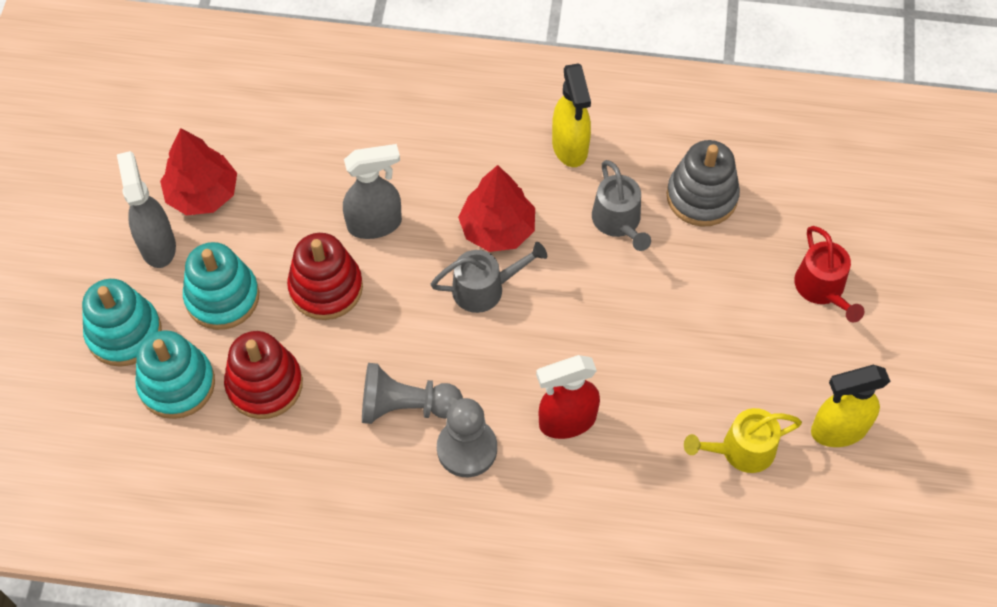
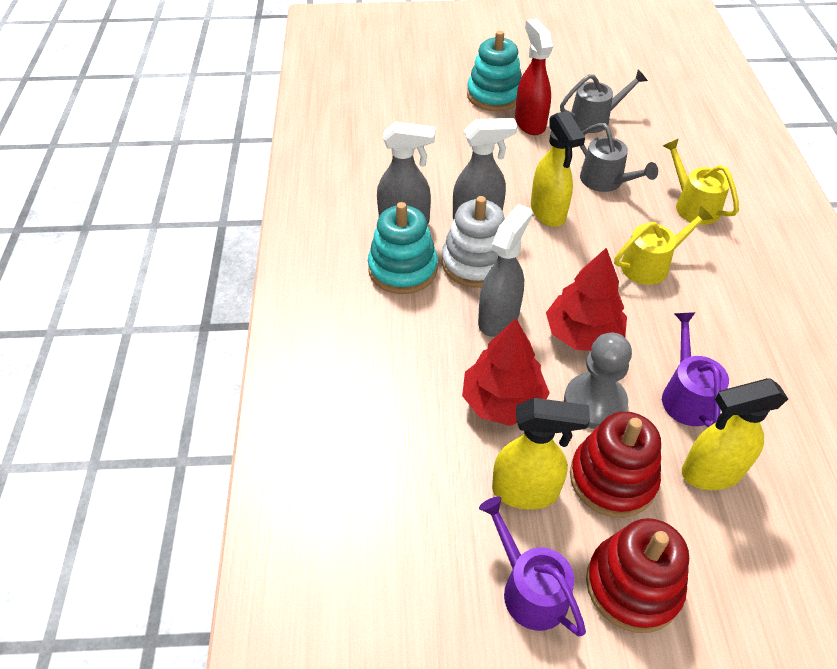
grey pawn: 2 -> 1
grey spray bottle: 2 -> 3
grey stacking toy: 1 -> 0
purple watering can: 0 -> 2
red watering can: 1 -> 0
turquoise stacking toy: 3 -> 2
white stacking toy: 0 -> 1
yellow spray bottle: 2 -> 3
yellow watering can: 1 -> 2

